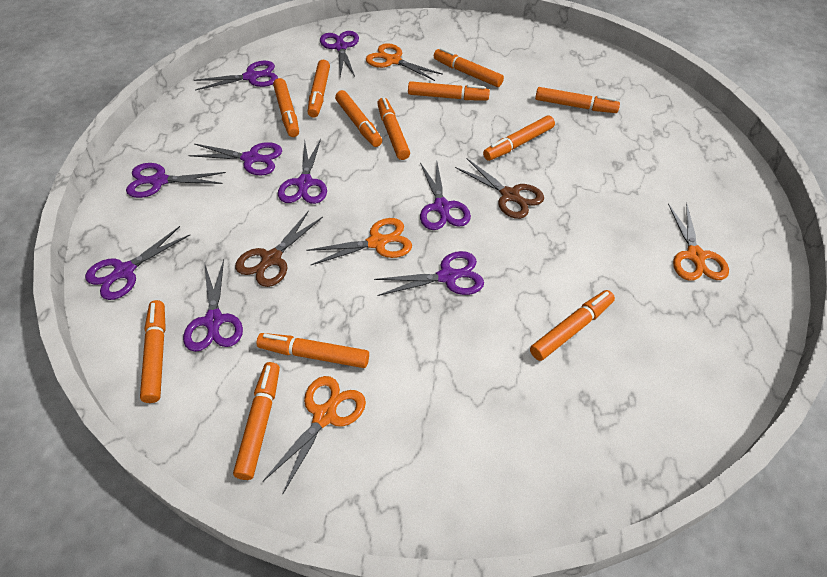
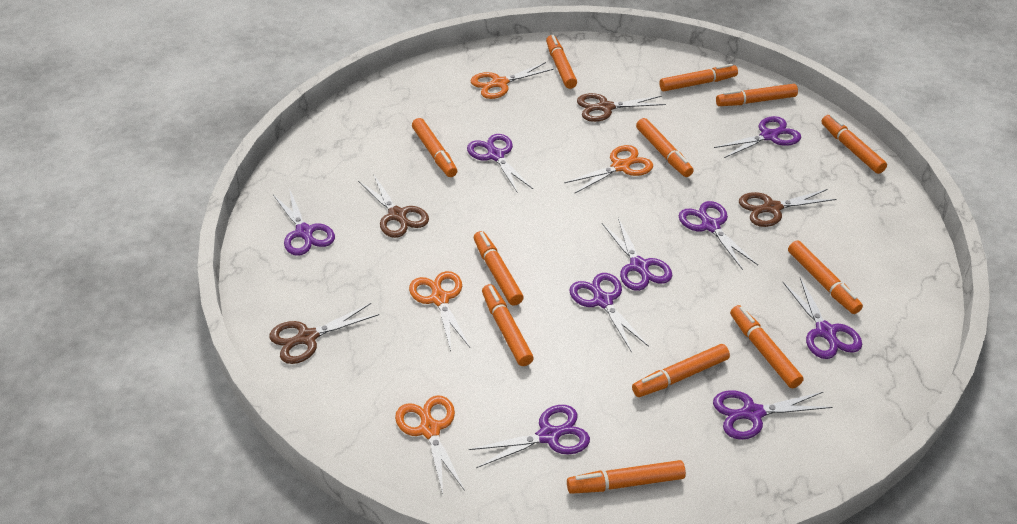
brown scissors: 2 -> 4

